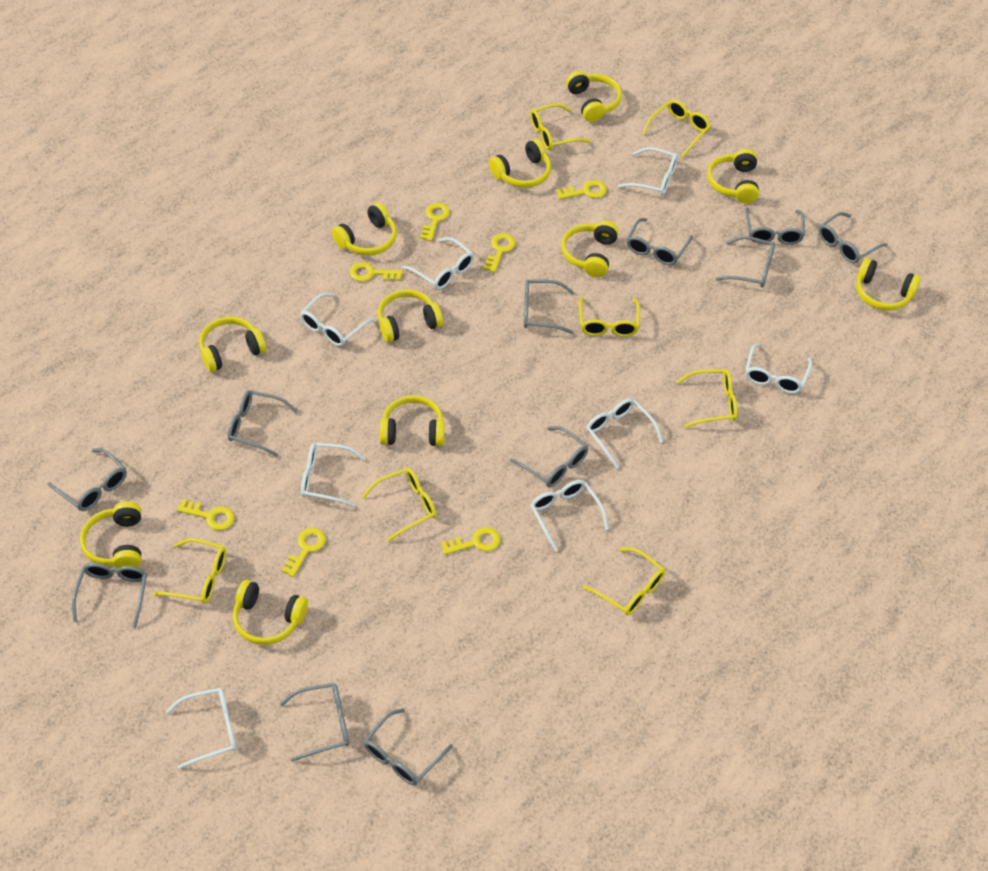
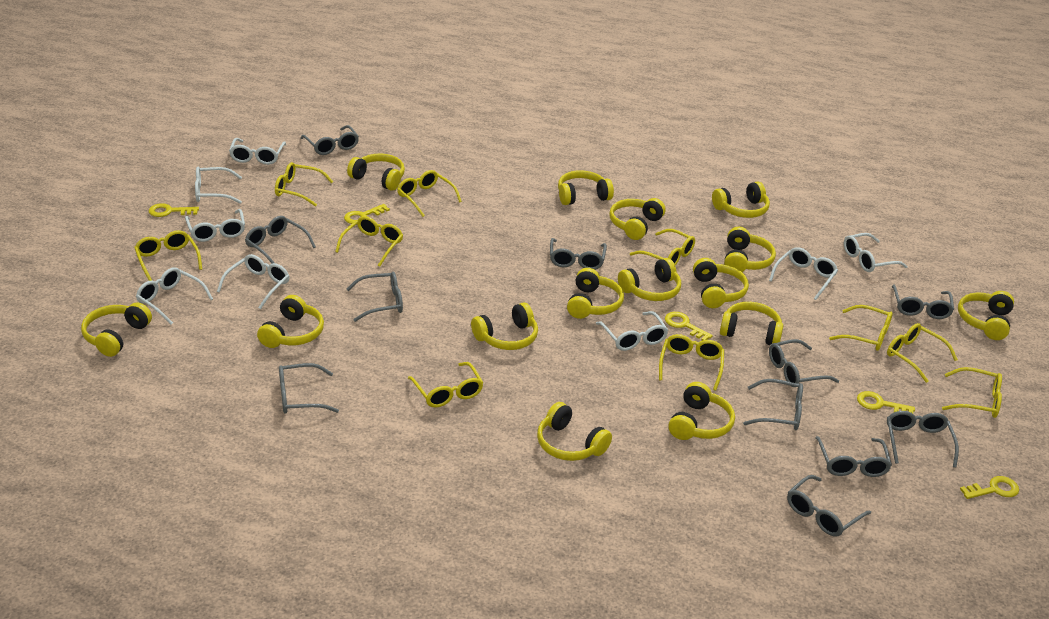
yellow glasses: 7 -> 10
yellow headphones: 11 -> 15
yellow key: 7 -> 5

